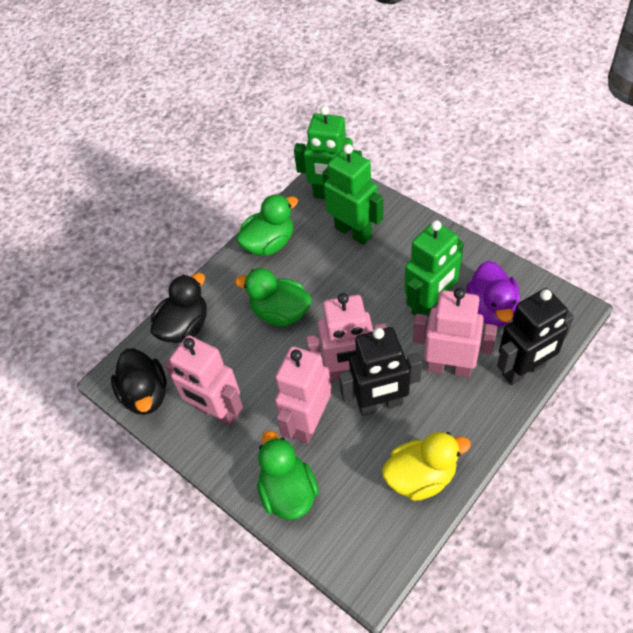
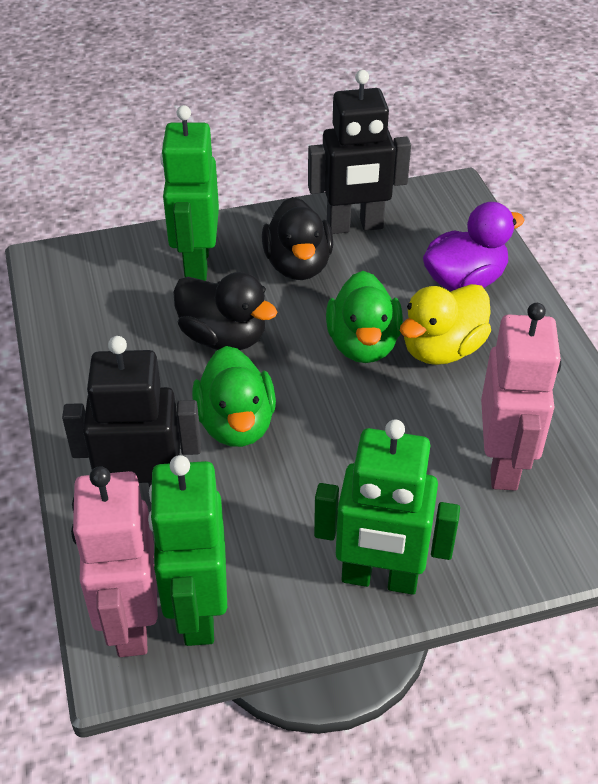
green duck: 3 -> 2
pink robot: 4 -> 2

